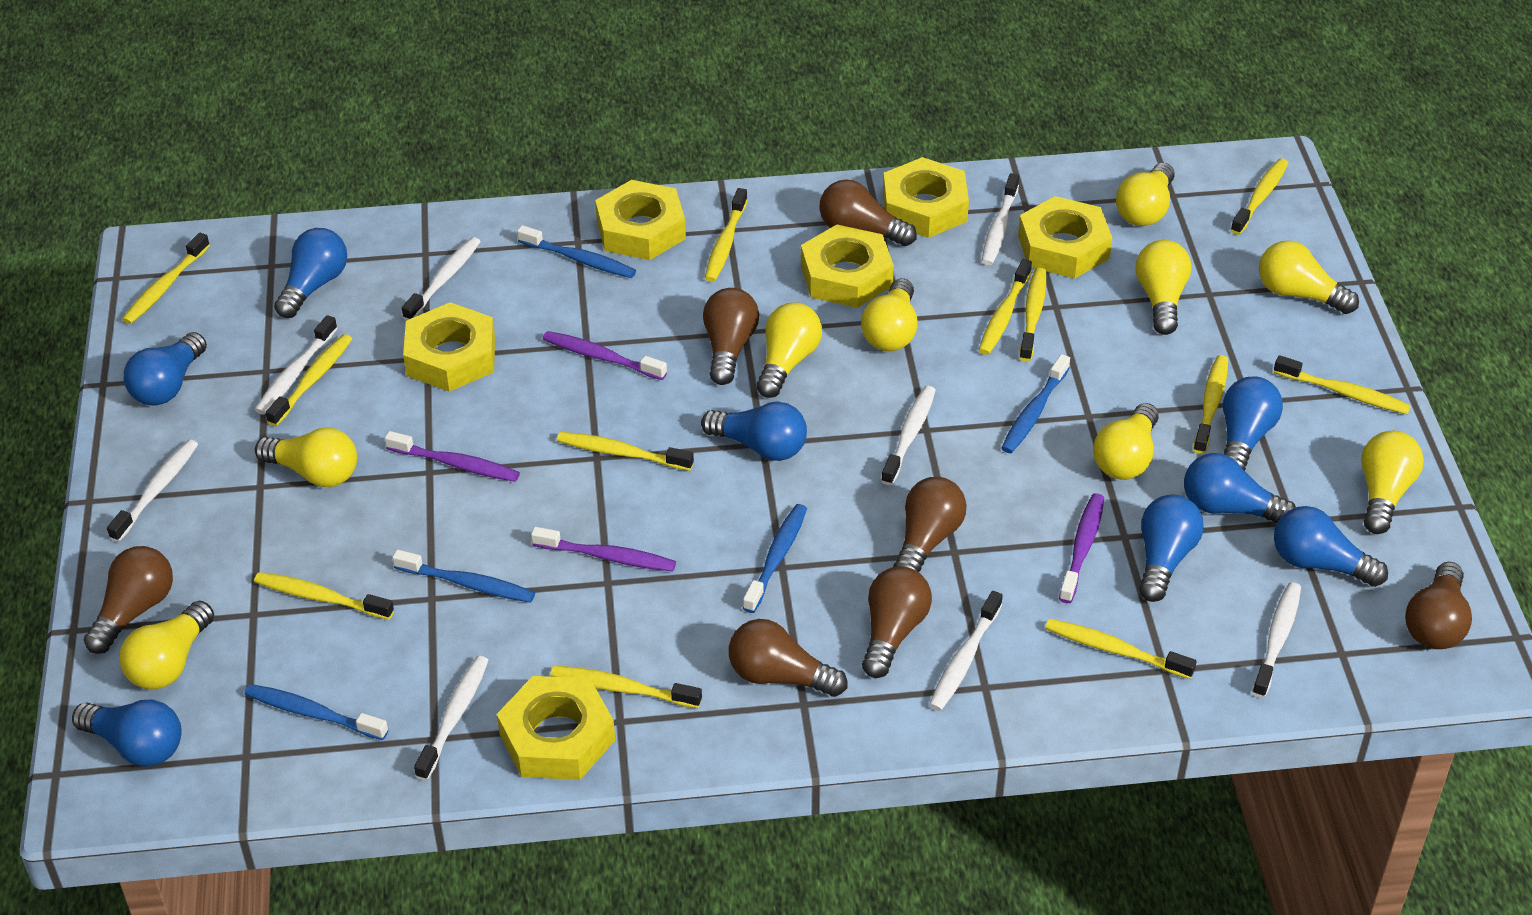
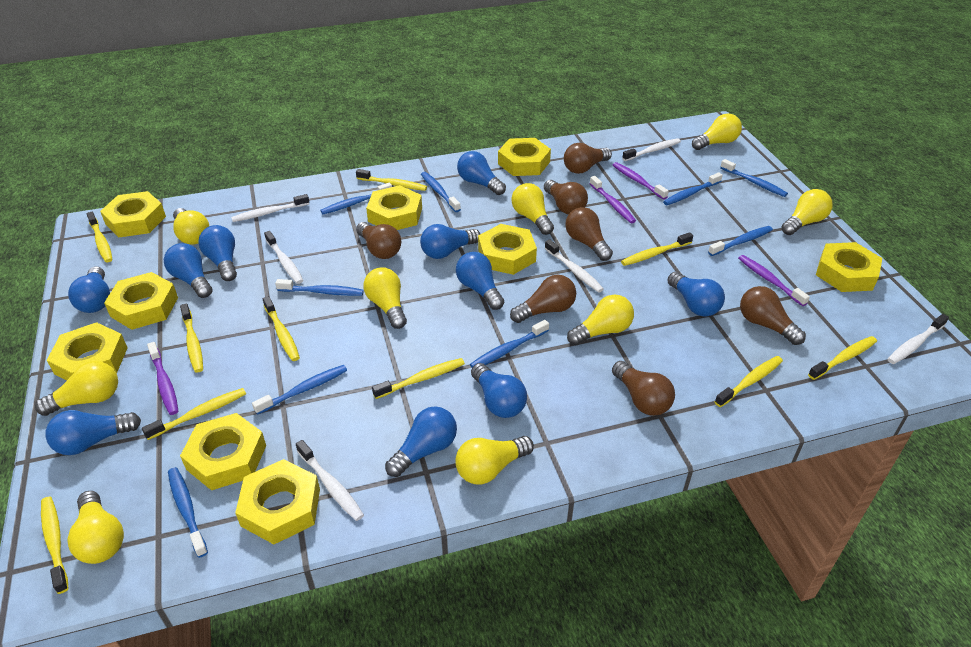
blue light bulb: 8 -> 10
blue toothbrush: 5 -> 9
white toothbrush: 8 -> 6
yellow nut: 6 -> 9
yellow toothbrush: 12 -> 10

